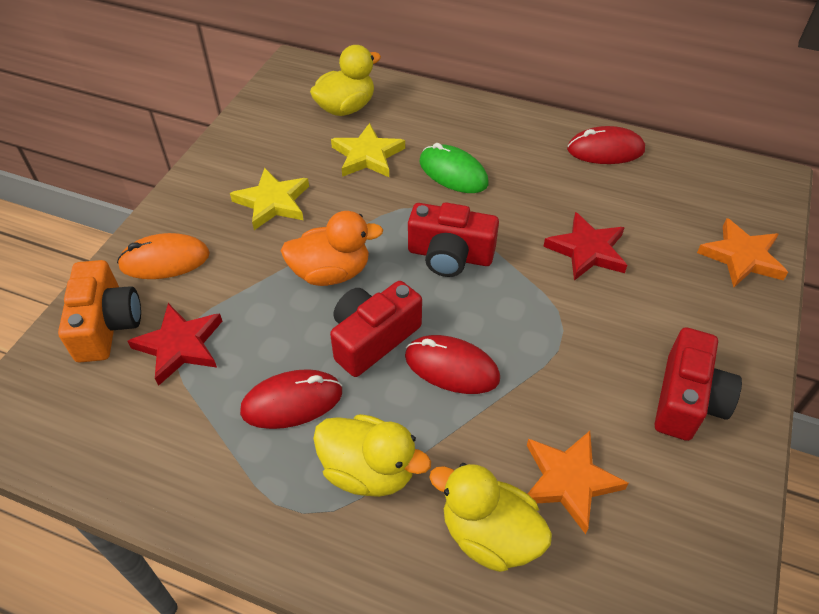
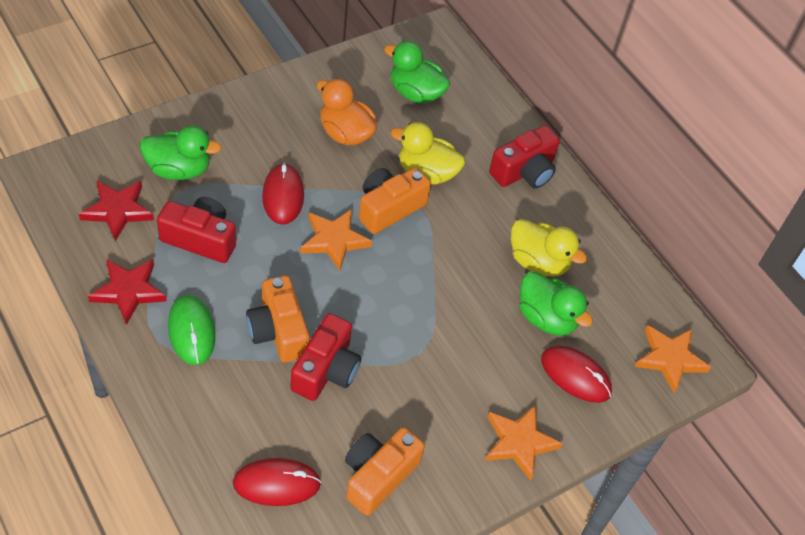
green duck: 0 -> 3
orange camera: 1 -> 3
orange mouse: 1 -> 0
orange star: 2 -> 3
yellow duck: 3 -> 2
yellow star: 2 -> 0

